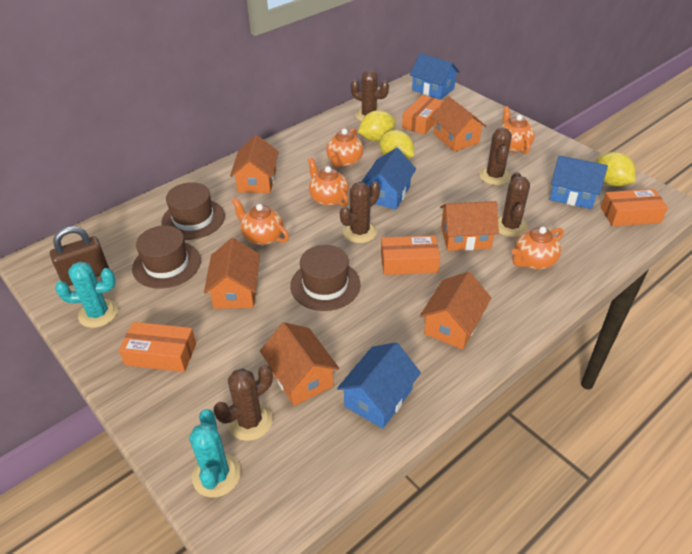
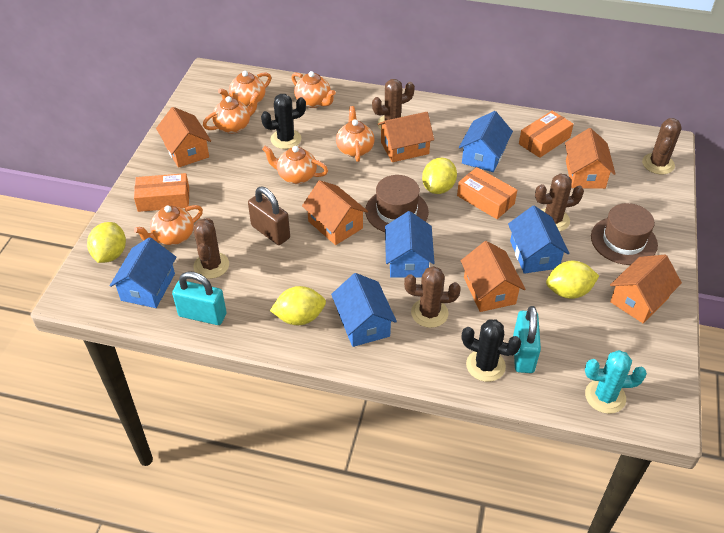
black cactus: 0 -> 2
blue house: 4 -> 5
brown hat: 3 -> 2
orange box: 4 -> 3
orange teapot: 5 -> 6
turquoise cactus: 2 -> 1
turquoise padlock: 0 -> 2
yellow lemon: 3 -> 4

